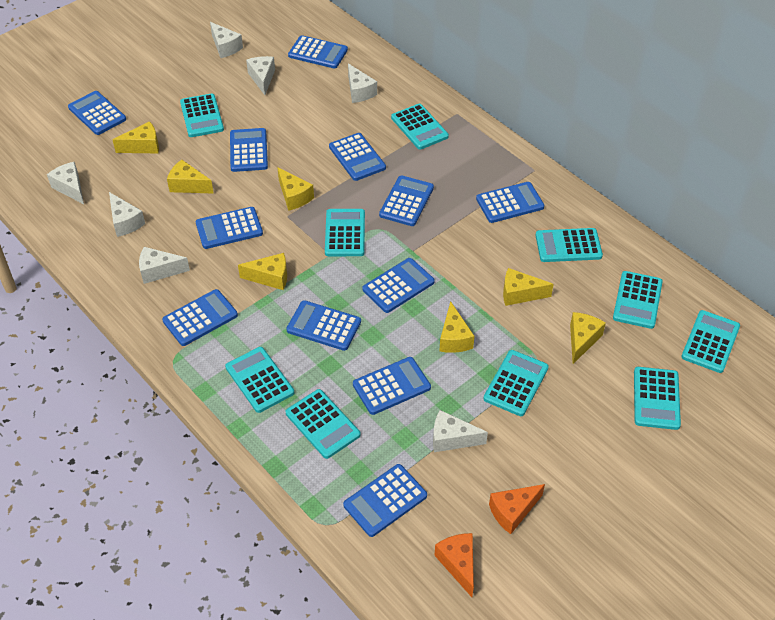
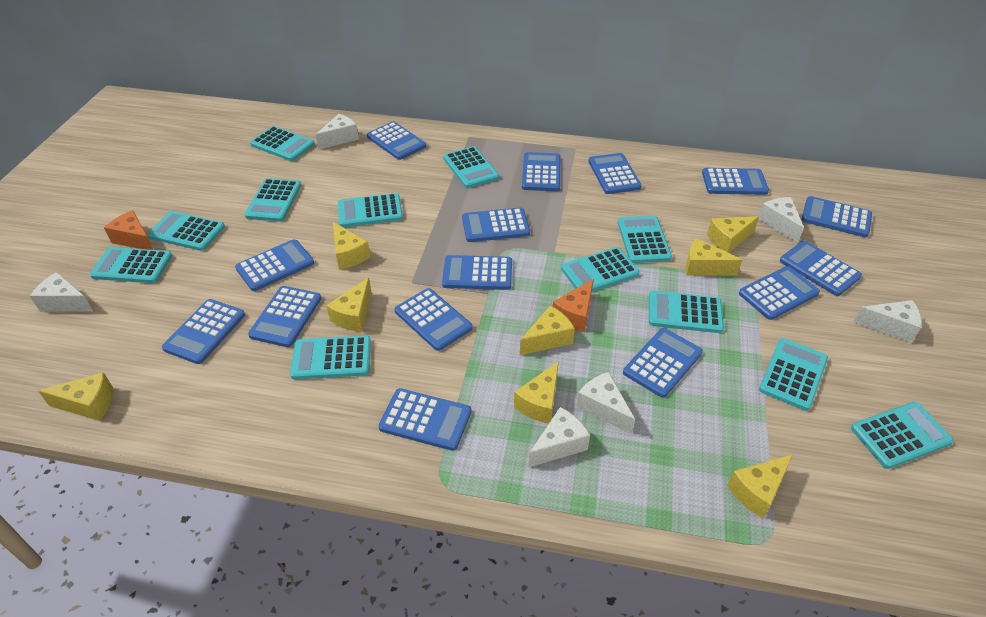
blue calculator: 12 -> 15
turquoise calculator: 10 -> 12
white cheese: 7 -> 6
yellow cheese: 7 -> 8

